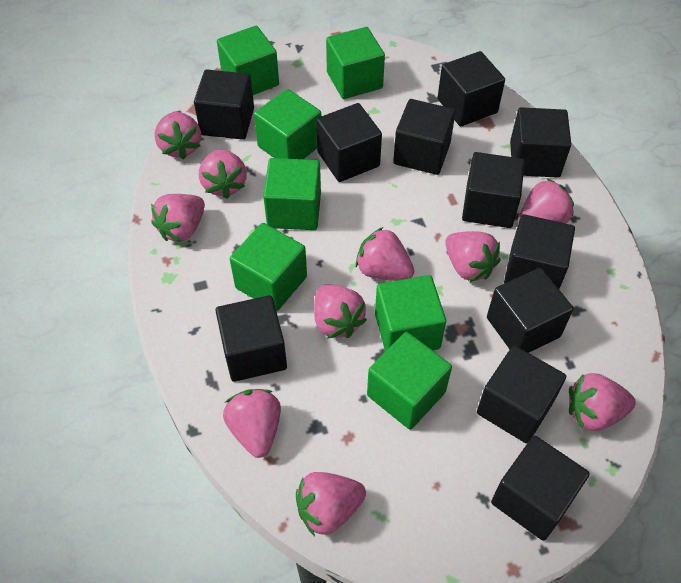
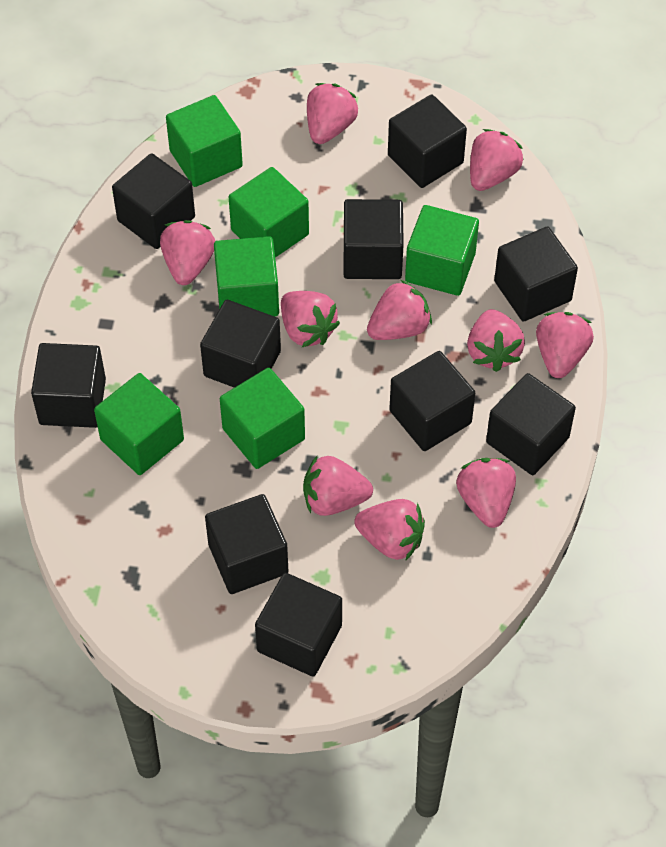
black cube: 11 -> 10
green cube: 7 -> 6

